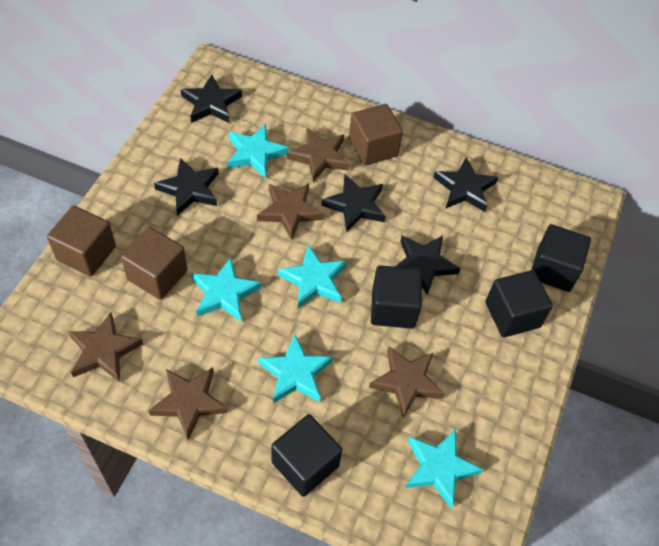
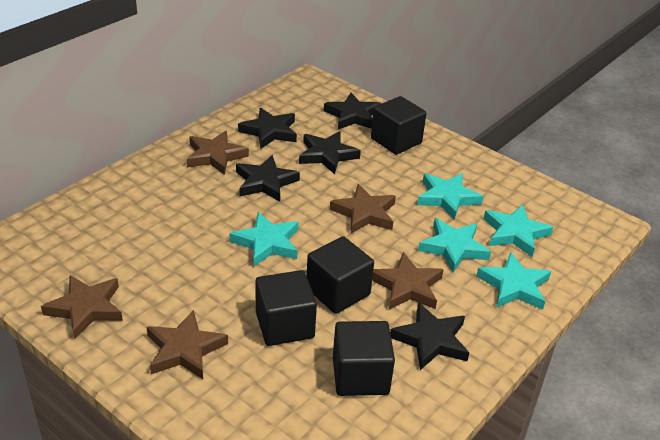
brown cube: 3 -> 0

